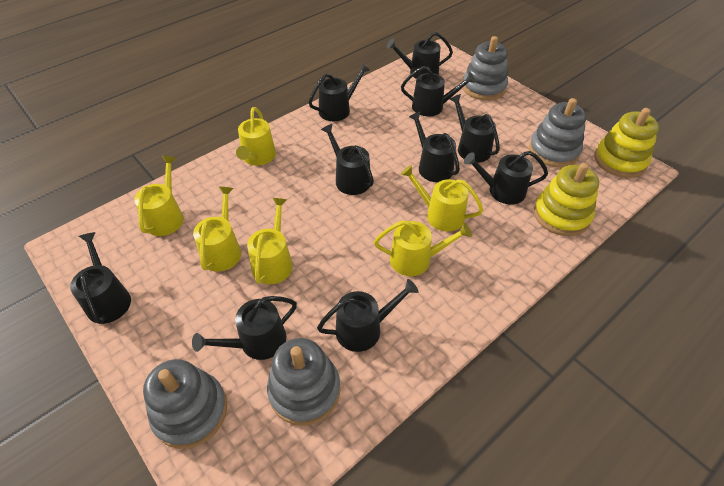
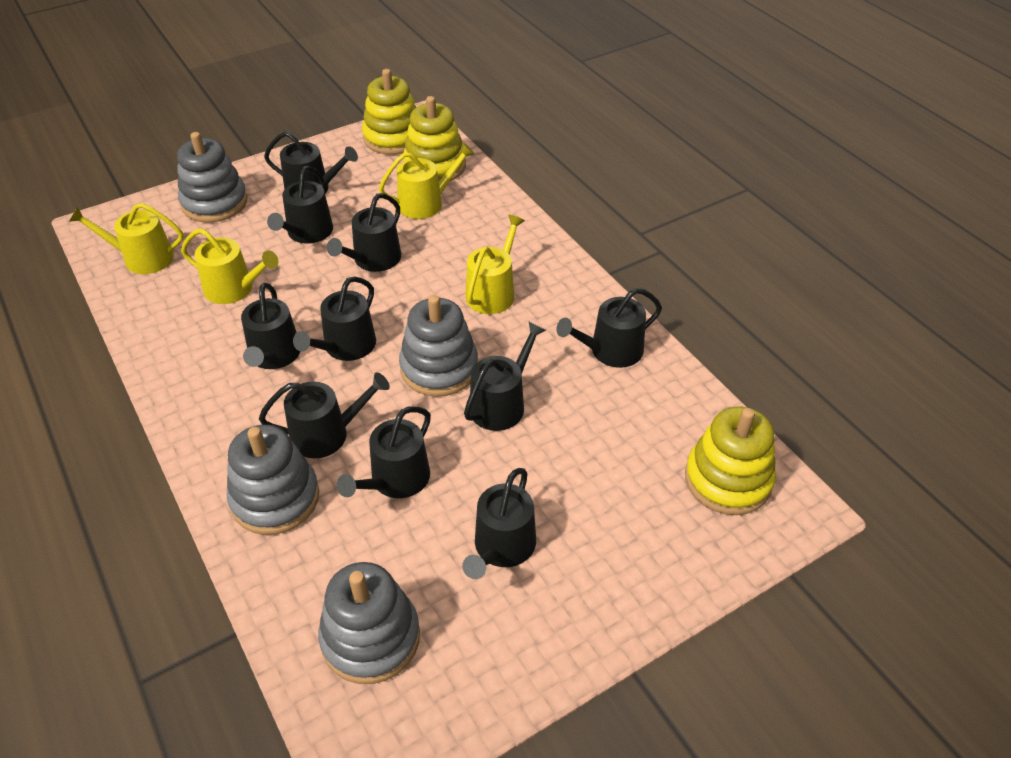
yellow stacking toy: 2 -> 3
yellow watering can: 6 -> 4

